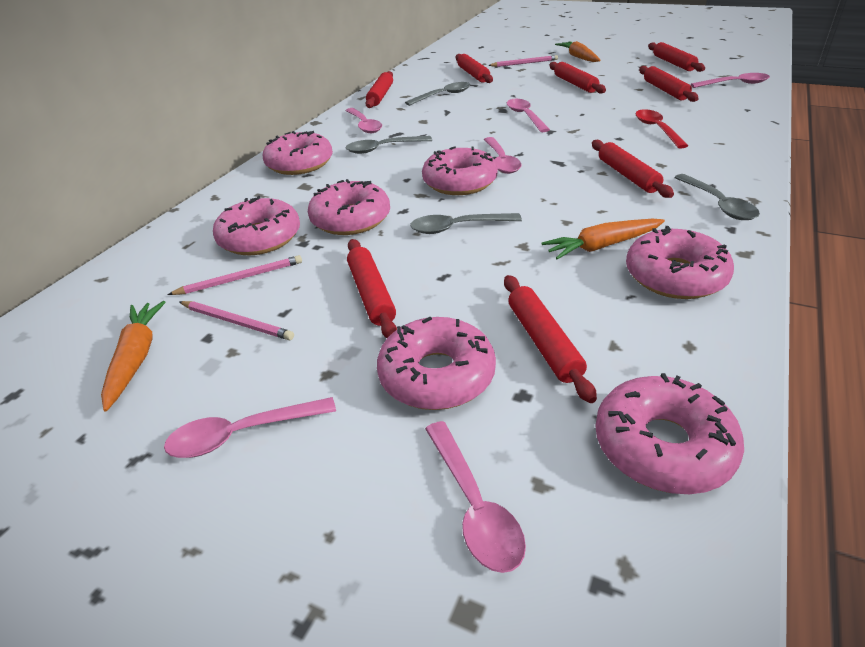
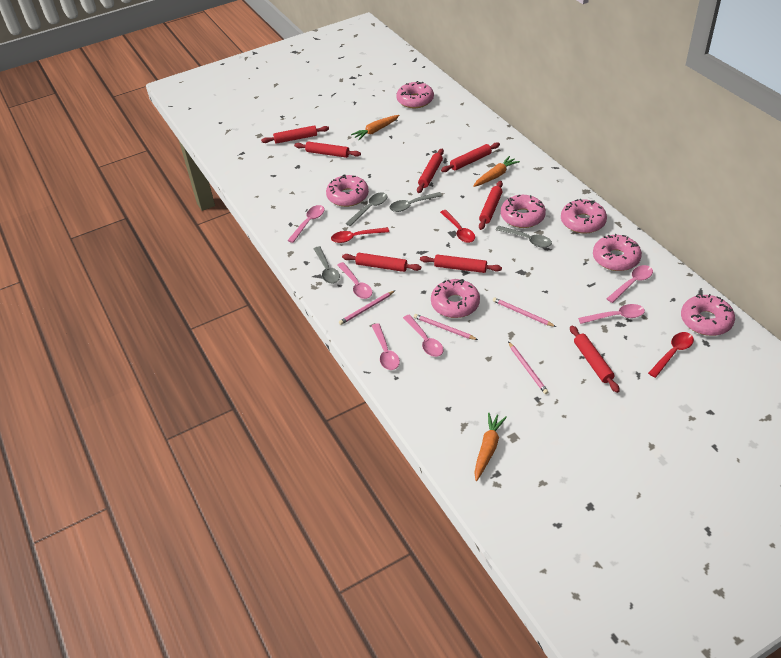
pink pencil: 3 -> 4
red spoon: 1 -> 3

